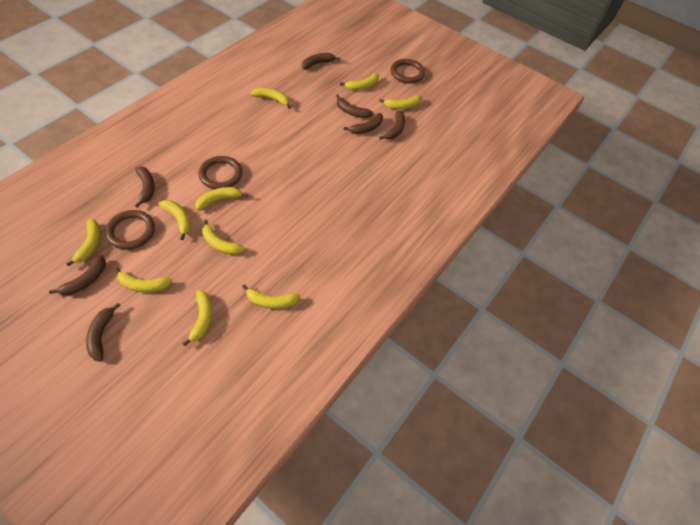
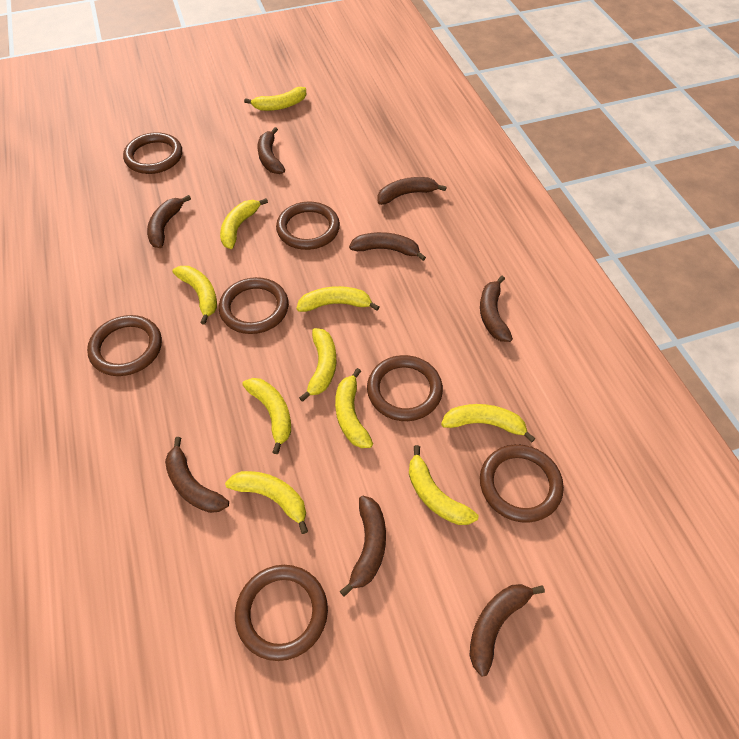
brown banana: 7 -> 8
brown ring: 3 -> 7

